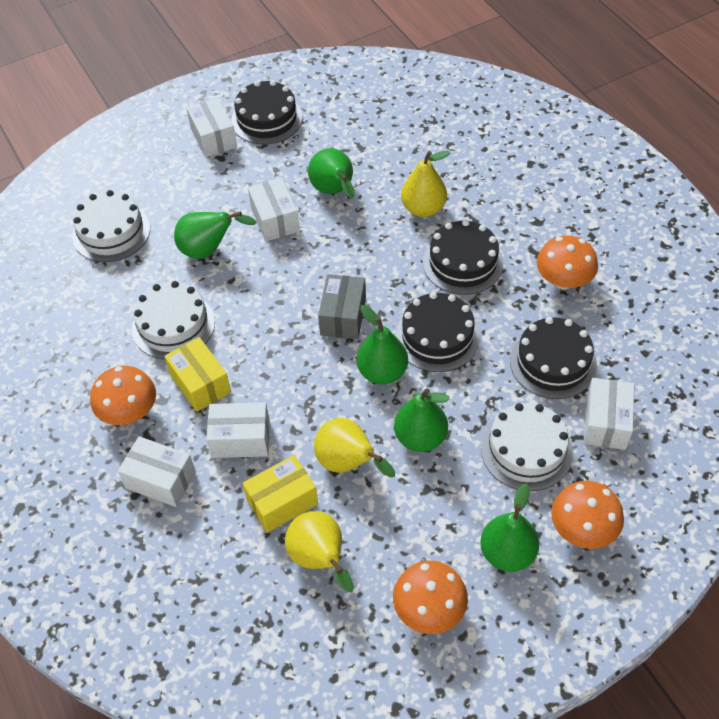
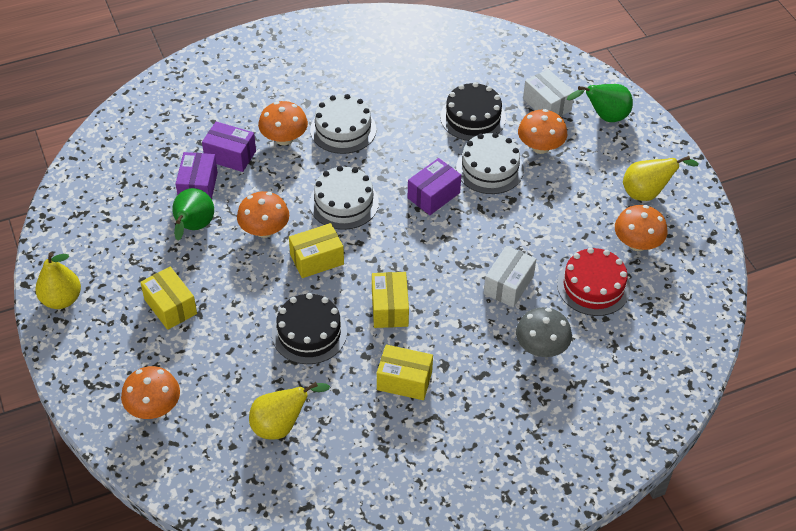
black cake: 4 -> 2
green pear: 5 -> 2
grey box: 1 -> 0
grey mushroom: 0 -> 1
orange mushroom: 4 -> 5
purple box: 0 -> 3
red cake: 0 -> 1
white box: 5 -> 2
yellow box: 2 -> 4

